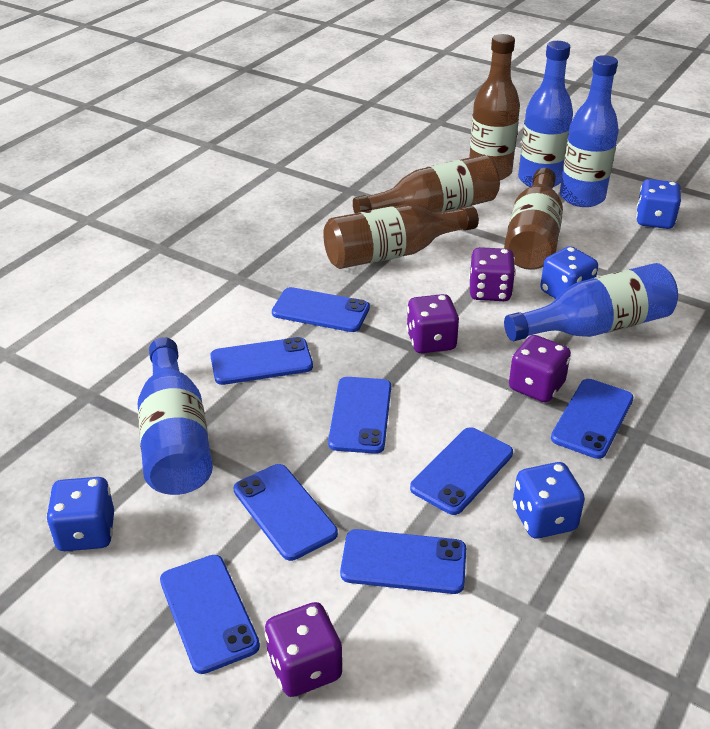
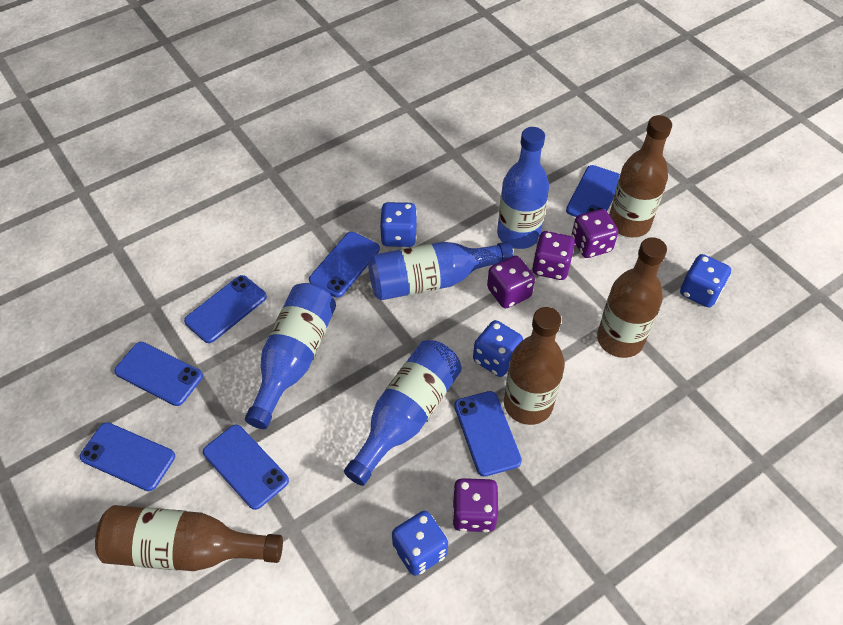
blue phone: 8 -> 7

